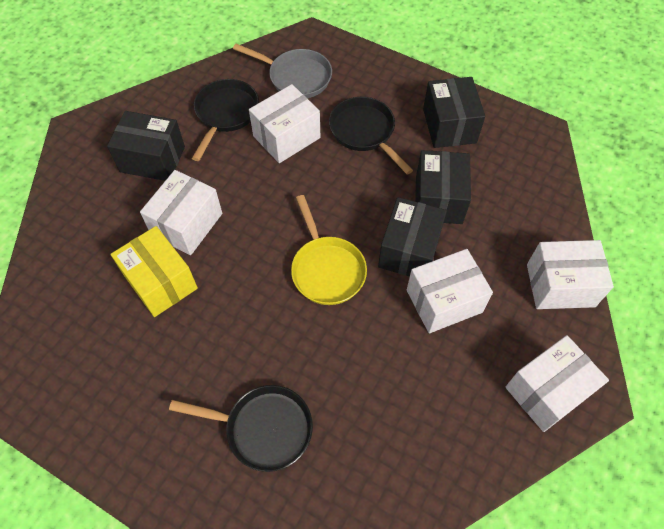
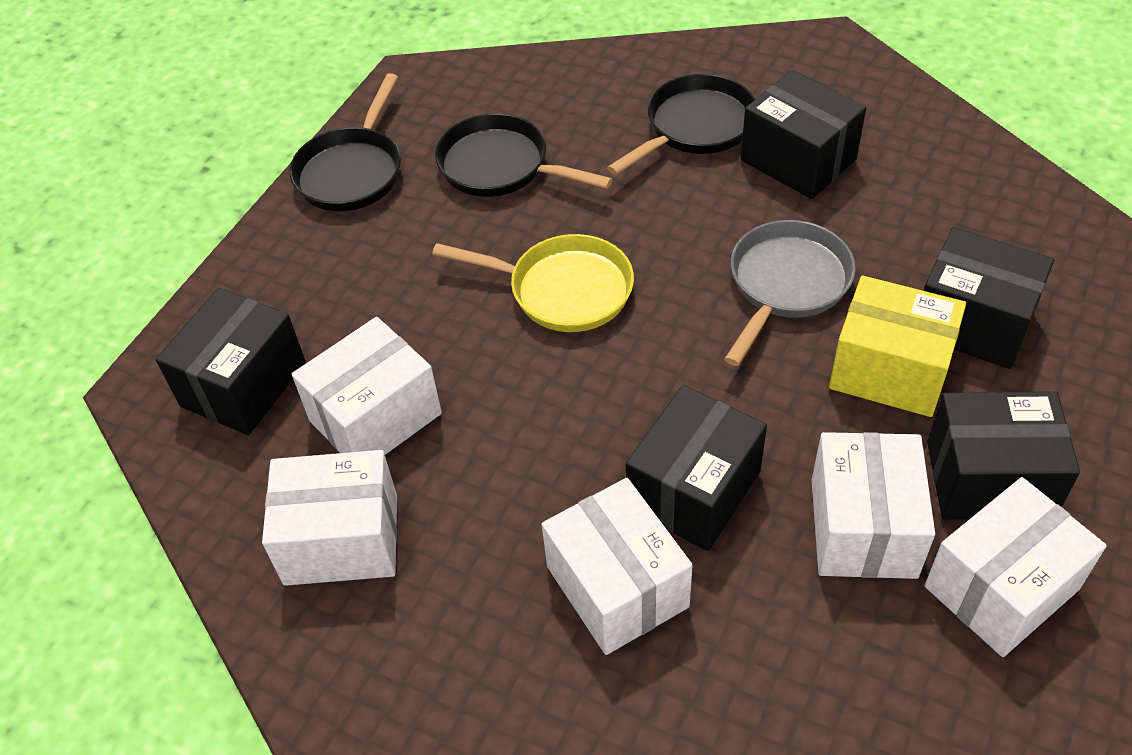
black box: 4 -> 5

